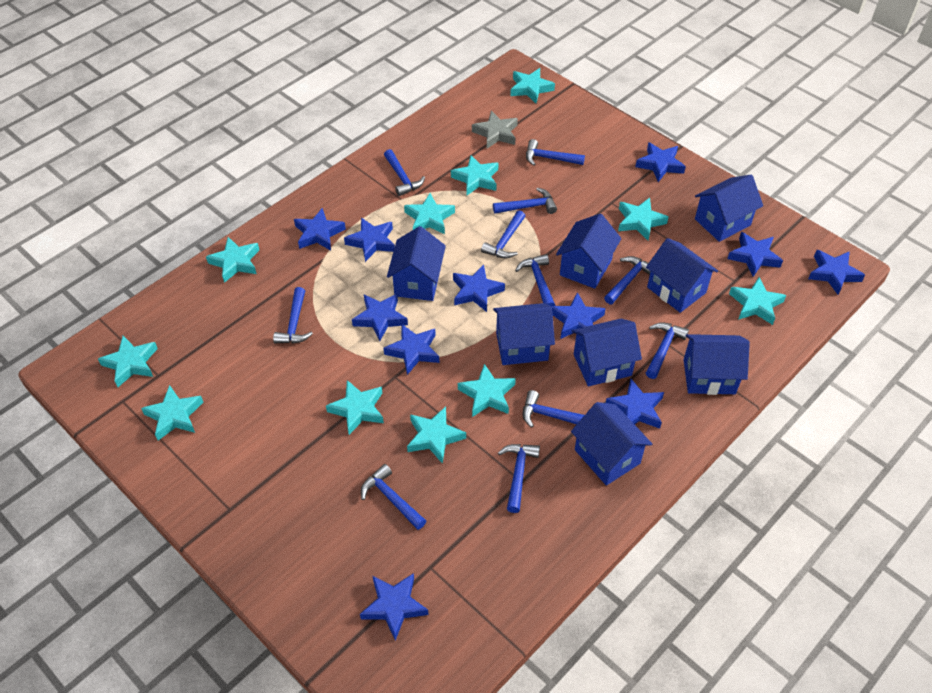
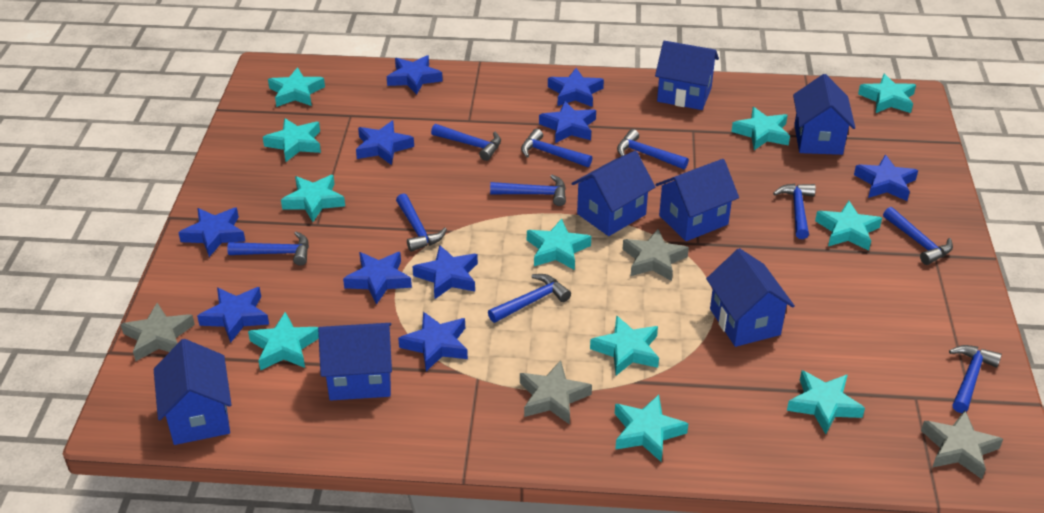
blue hammer: 11 -> 10
blue house: 8 -> 7
blue star: 11 -> 10
grey star: 1 -> 4

